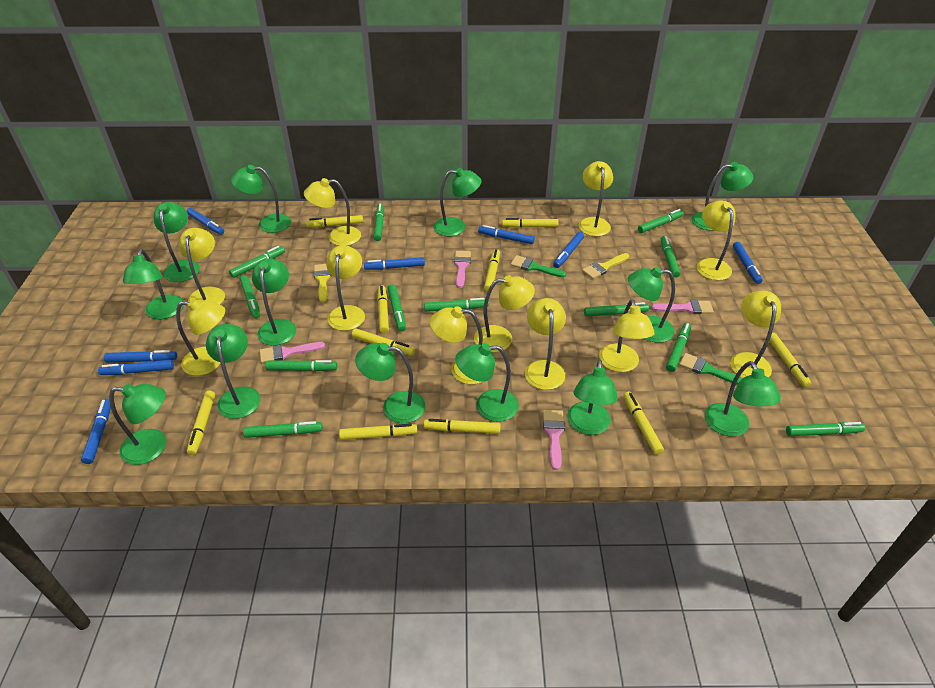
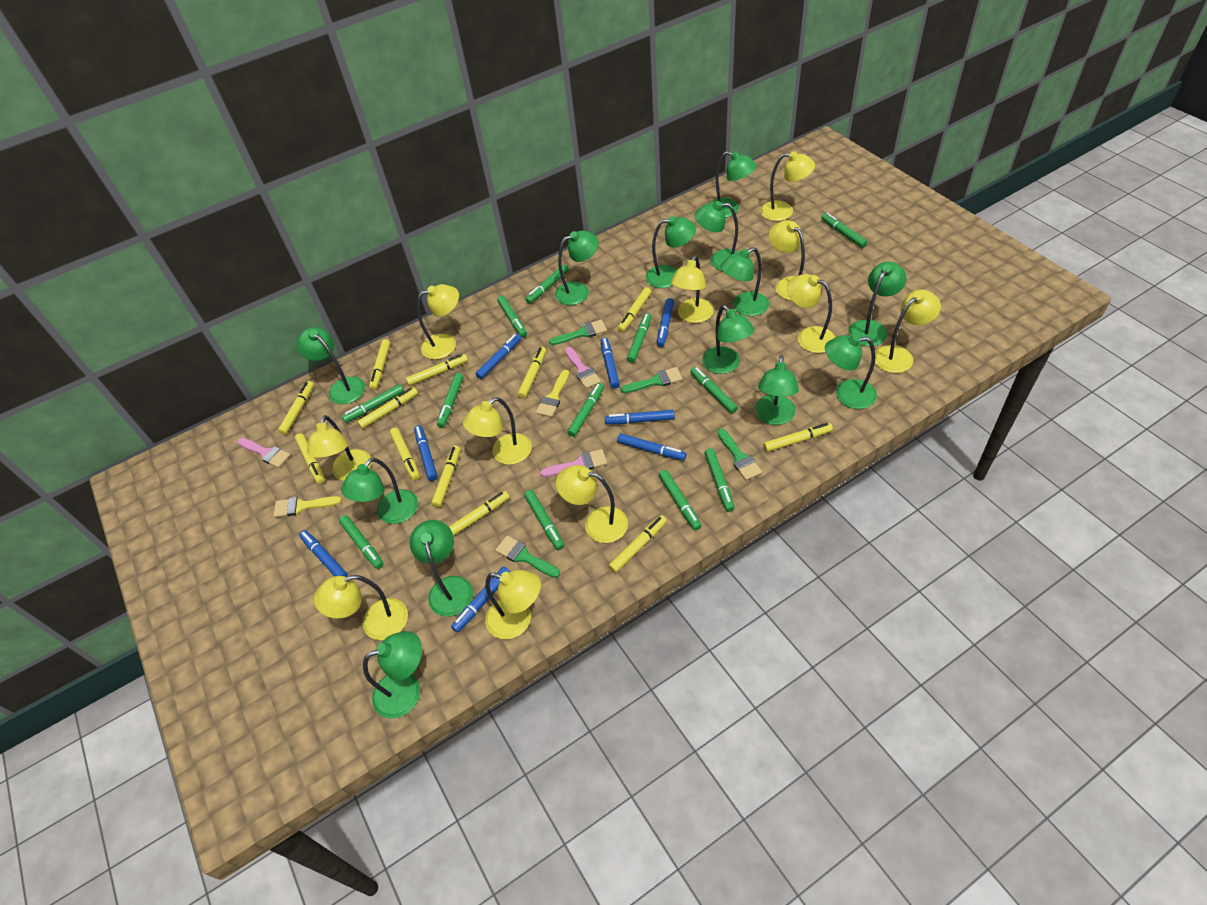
green brush: 2 -> 4
pink brush: 4 -> 3
yellow marker: 10 -> 12

